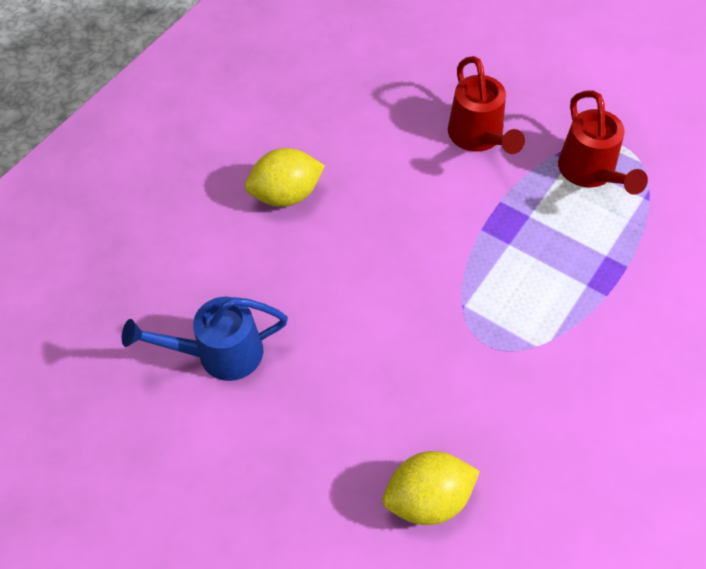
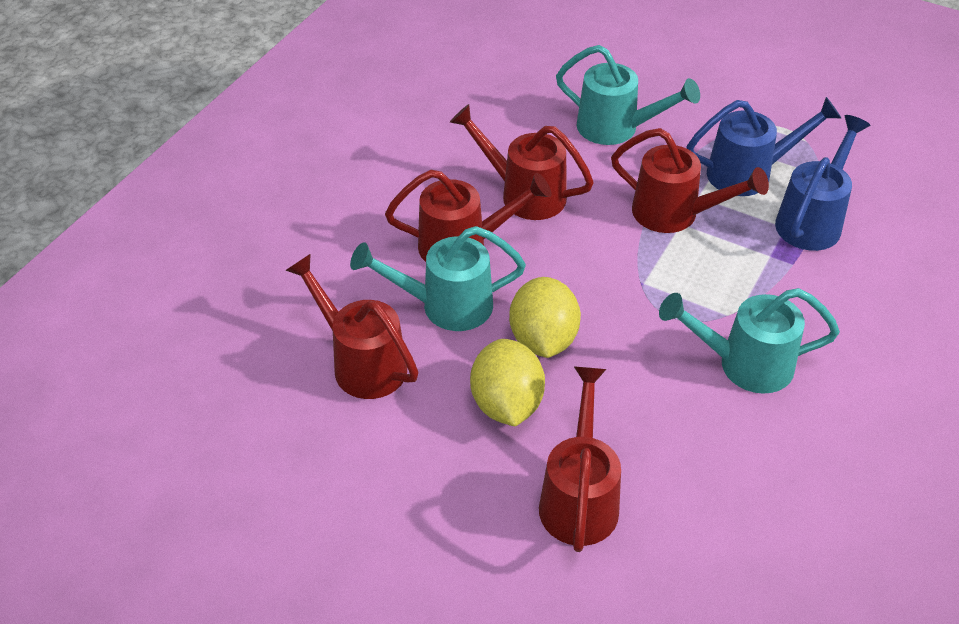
blue watering can: 1 -> 2
red watering can: 2 -> 5
turquoise watering can: 0 -> 3

